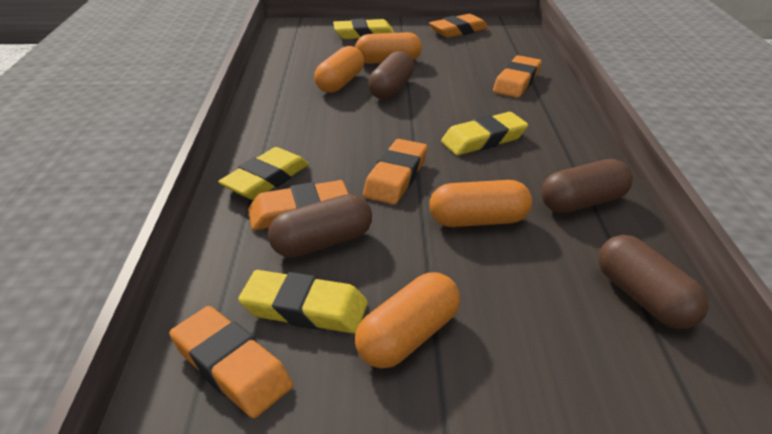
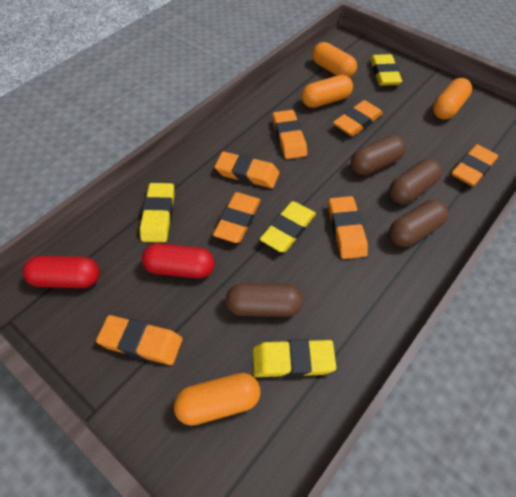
orange eraser: 5 -> 7
red capsule: 0 -> 2

